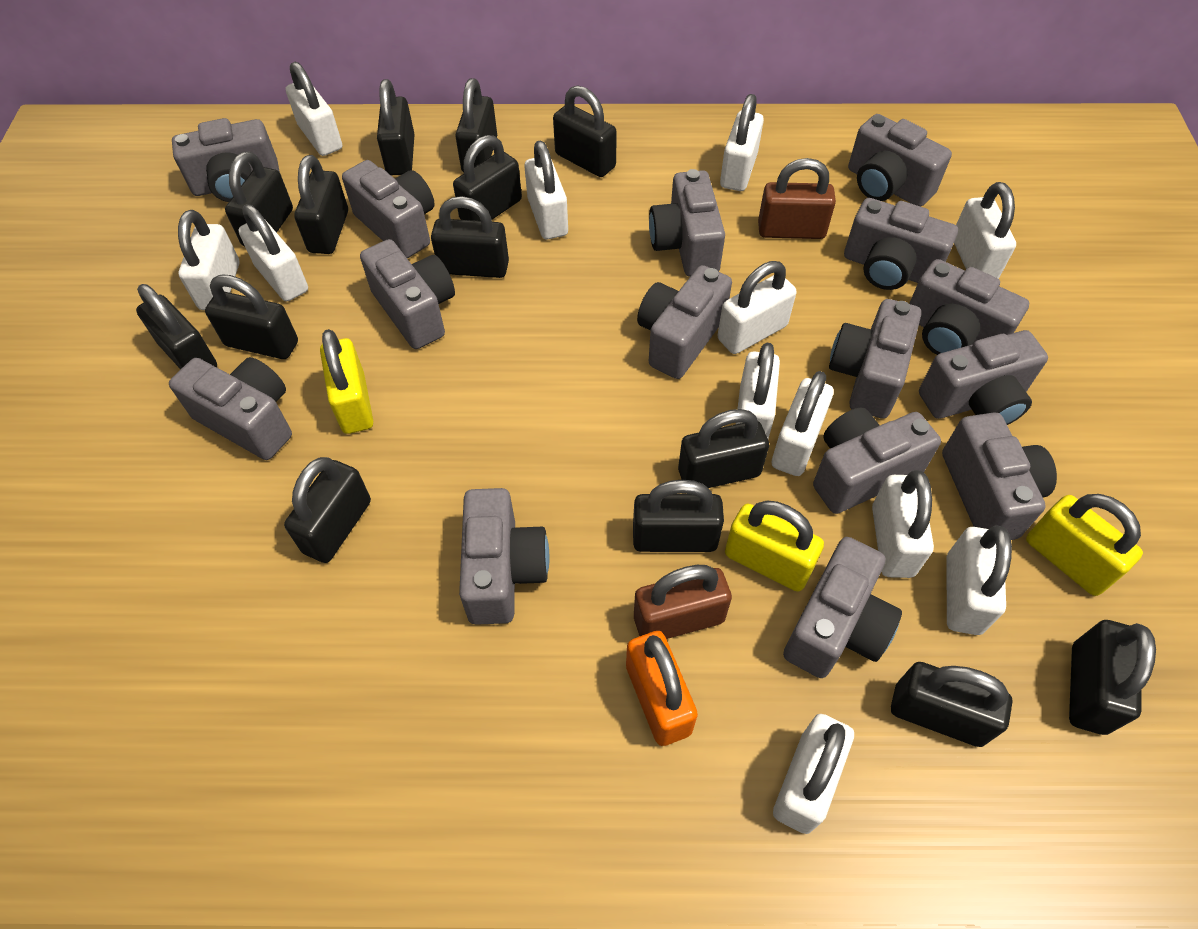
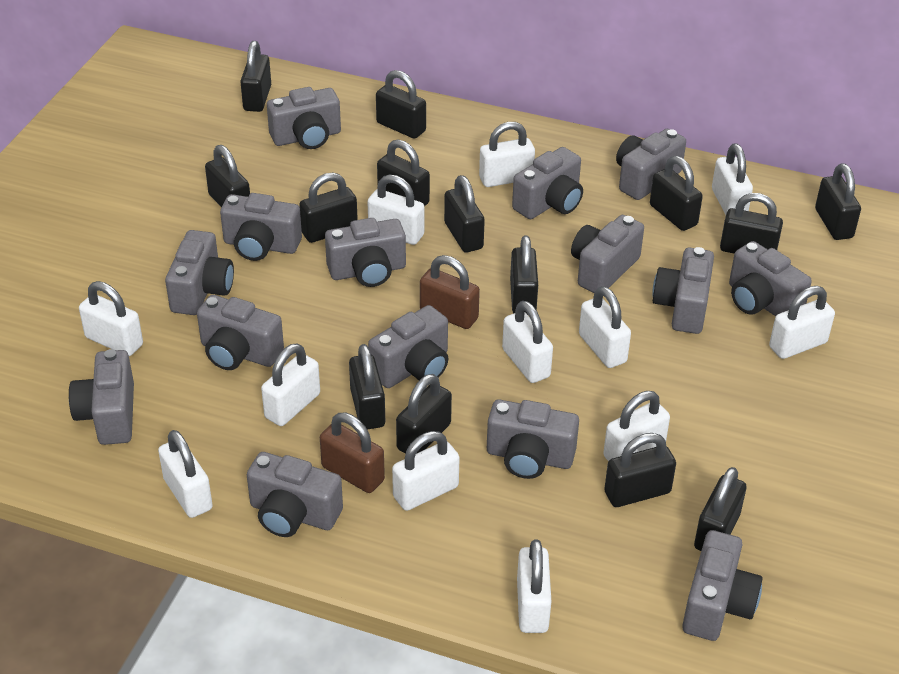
orange padlock: 1 -> 0
yellow padlock: 3 -> 0

